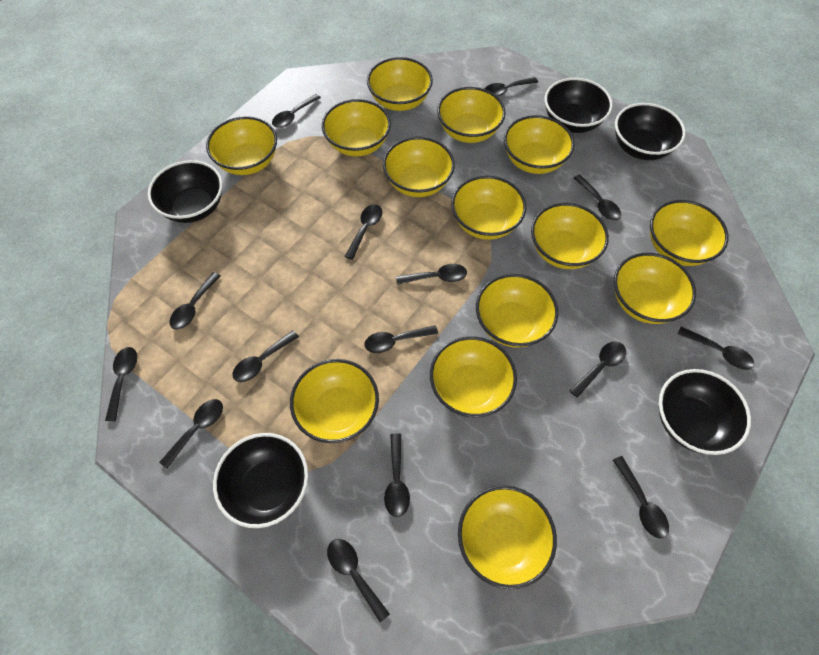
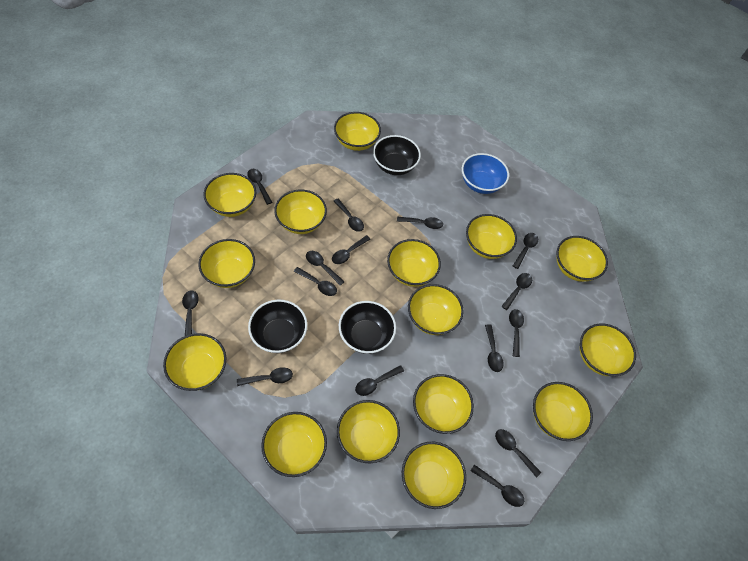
black bowl: 5 -> 3
blue bowl: 0 -> 1
yellow bowl: 14 -> 15

